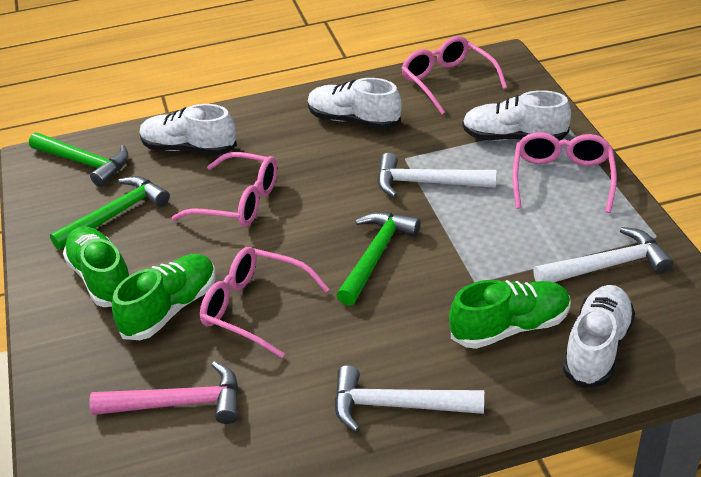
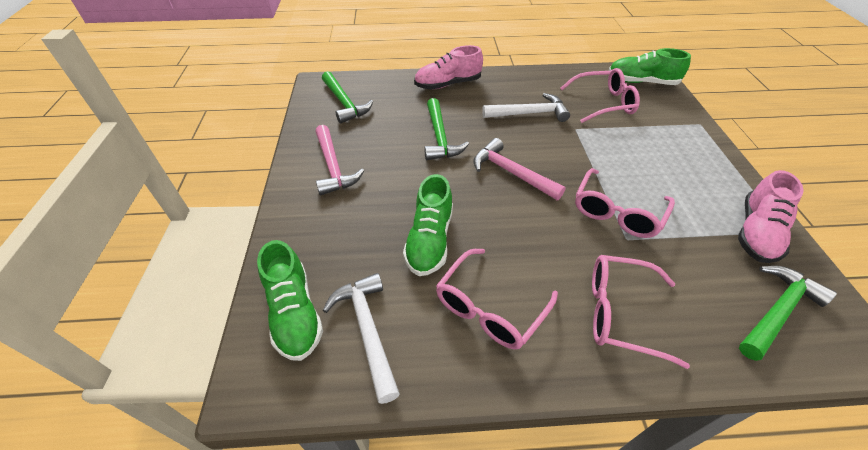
pink hammer: 1 -> 2
pink shoe: 0 -> 2
white hammer: 3 -> 2
white shoe: 4 -> 0

